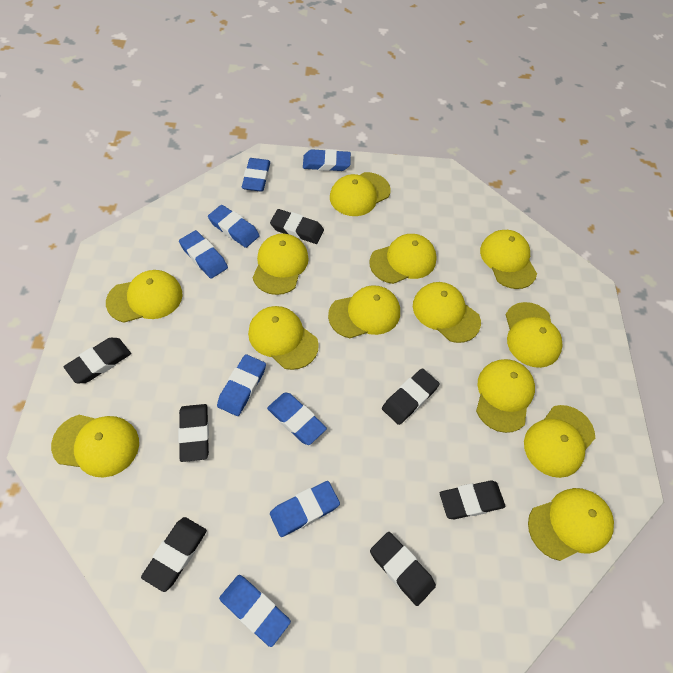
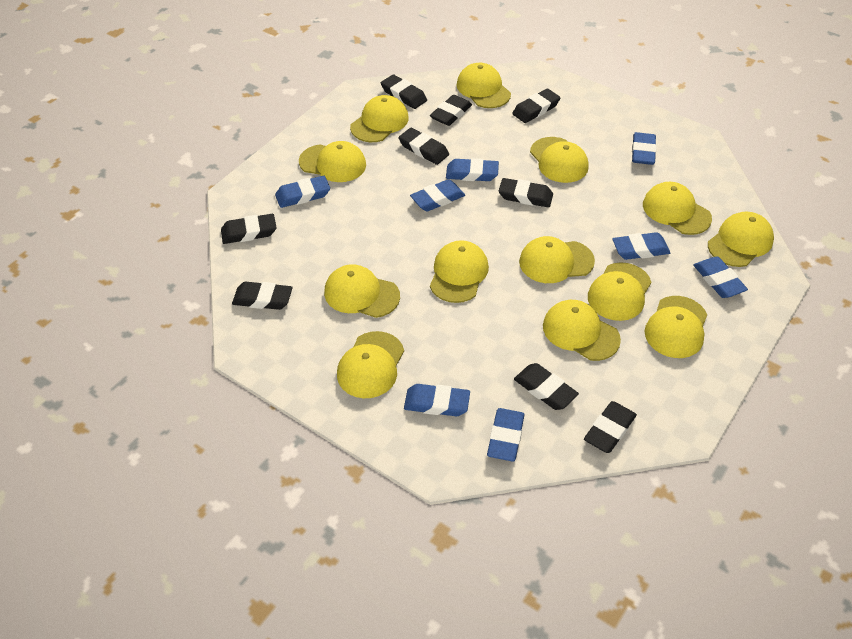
black eraser: 7 -> 9

